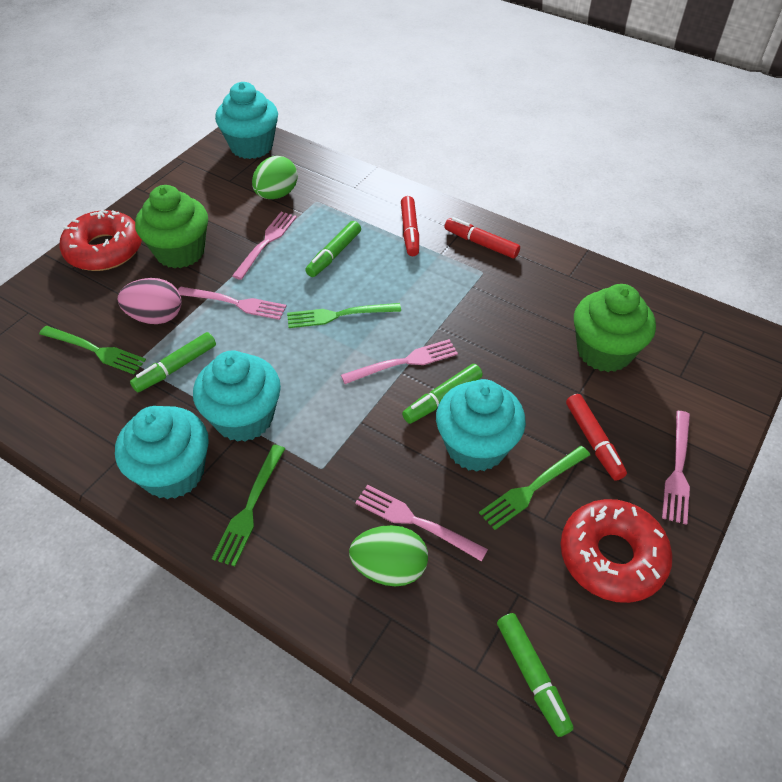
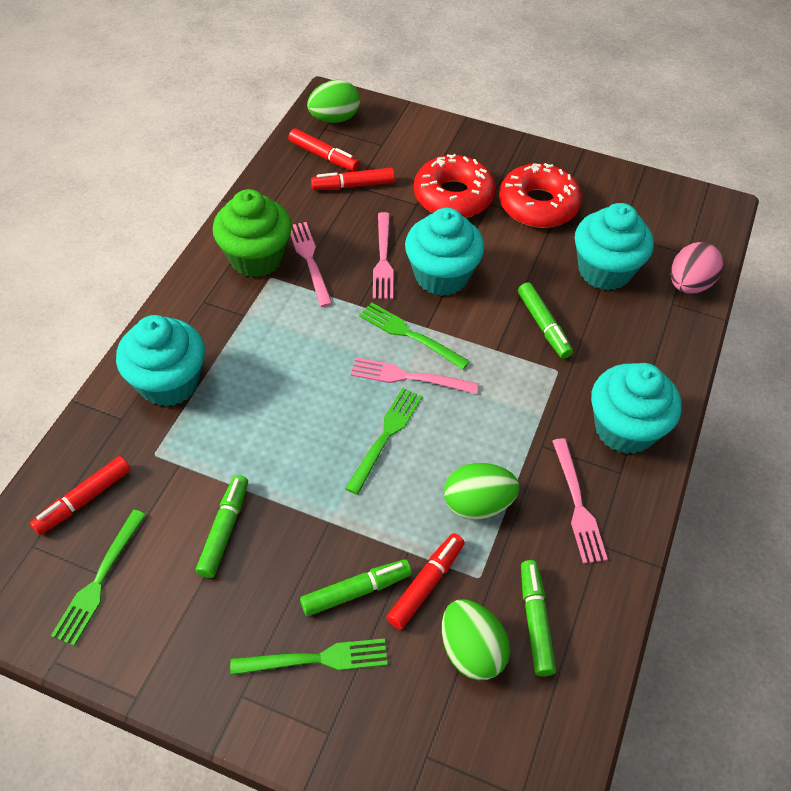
green cupcake: 2 -> 1
green egg: 2 -> 3
pink fork: 5 -> 4
red marker: 3 -> 4

